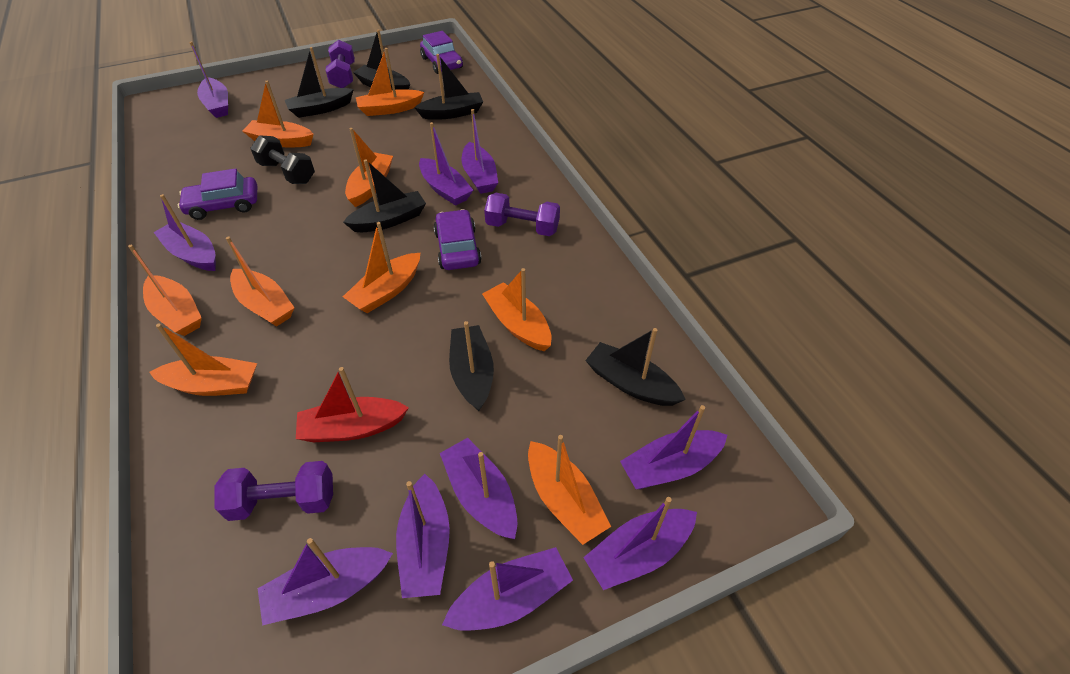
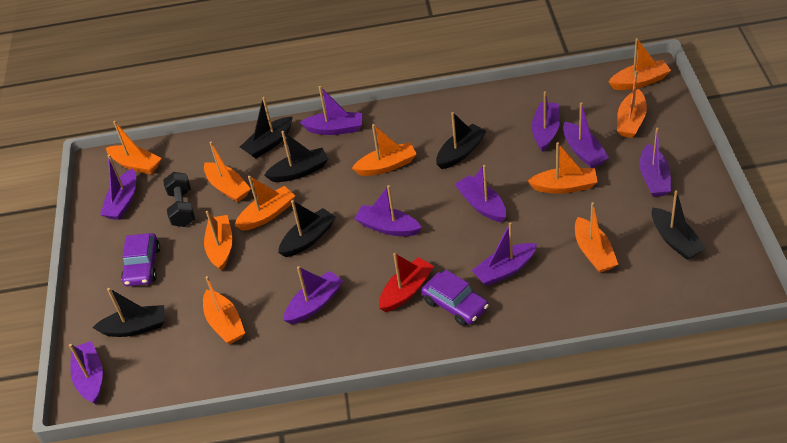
orange boat: 9 -> 10
purple car: 3 -> 2
purple dumbbell: 3 -> 0

